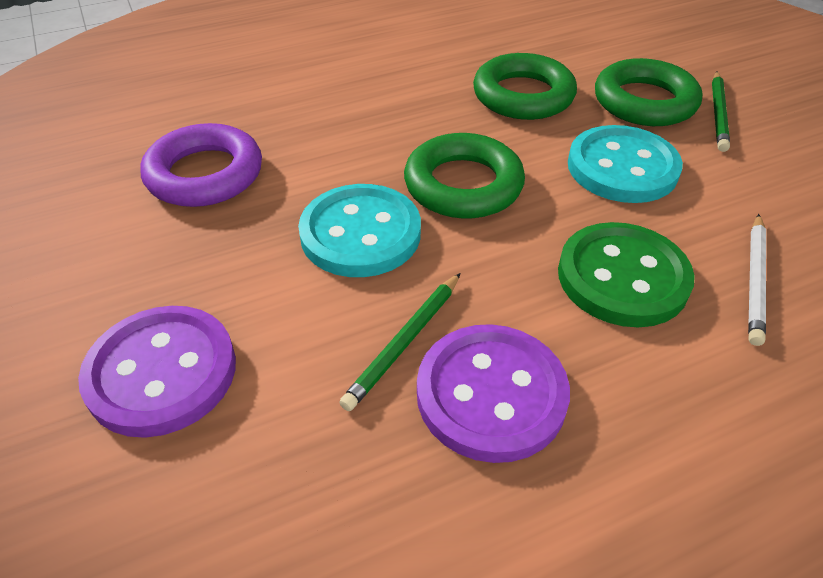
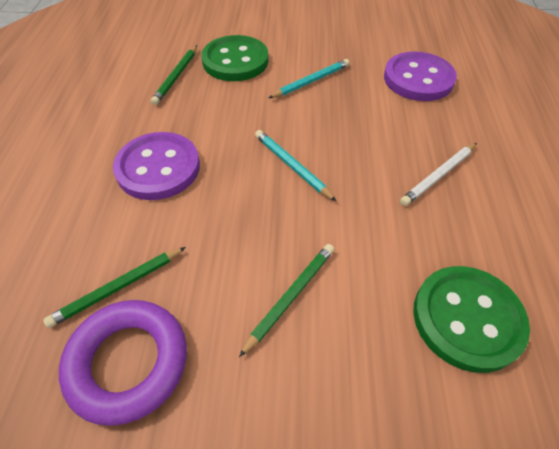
green button: 1 -> 2
green pencil: 2 -> 3
green ring: 3 -> 0
turquoise button: 2 -> 0
turquoise pencil: 0 -> 2

